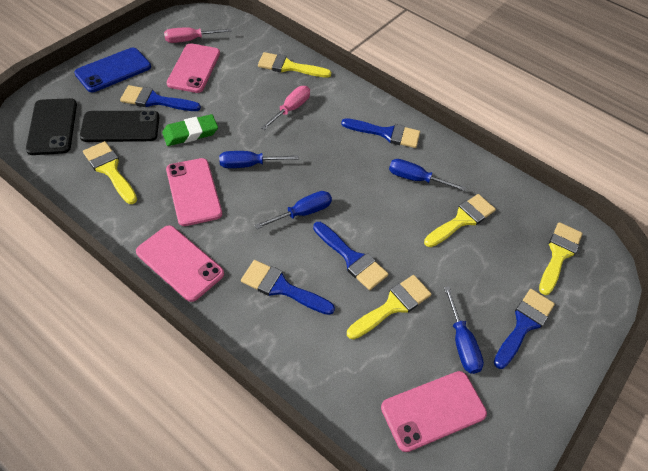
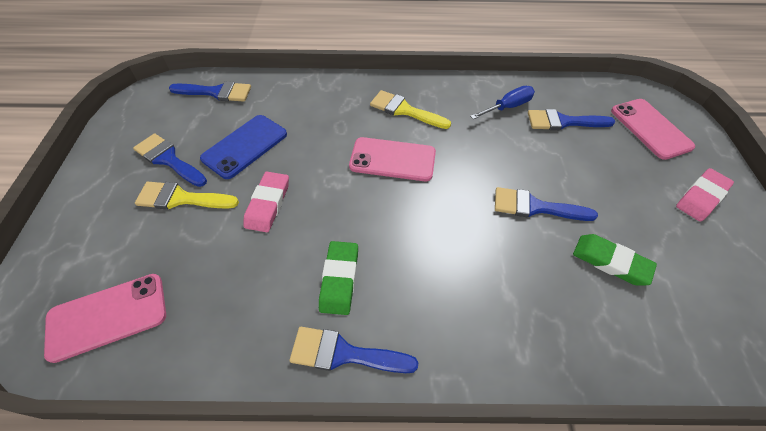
black phone: 2 -> 0
blue screwdriver: 4 -> 1
green eraser: 1 -> 2
pink eraser: 0 -> 2
pink phone: 4 -> 3
pink screwdriver: 2 -> 0
yellow brush: 5 -> 2

